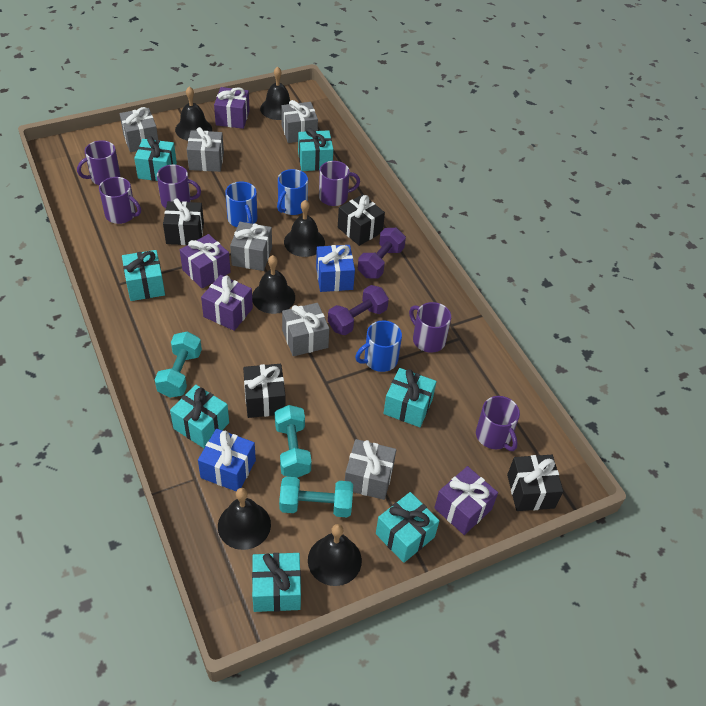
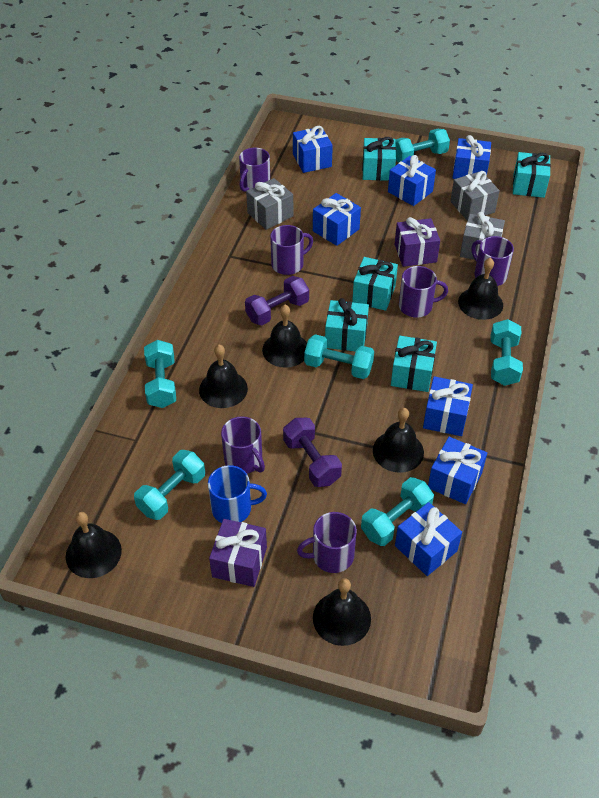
black gift: 4 -> 0
blue gift: 2 -> 7
blue mug: 3 -> 1
grey gift: 6 -> 3
purple gift: 4 -> 2
turquoise dumbbell: 3 -> 6
turquoise gift: 7 -> 5

